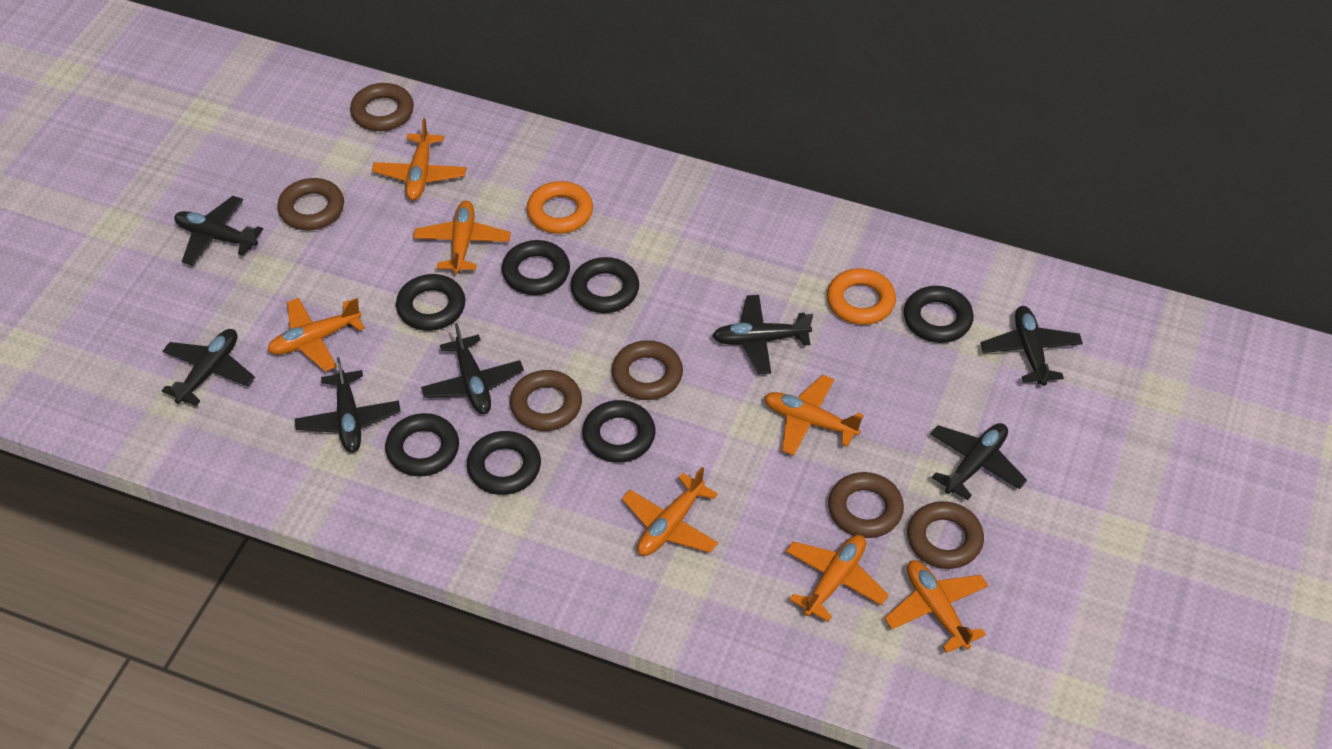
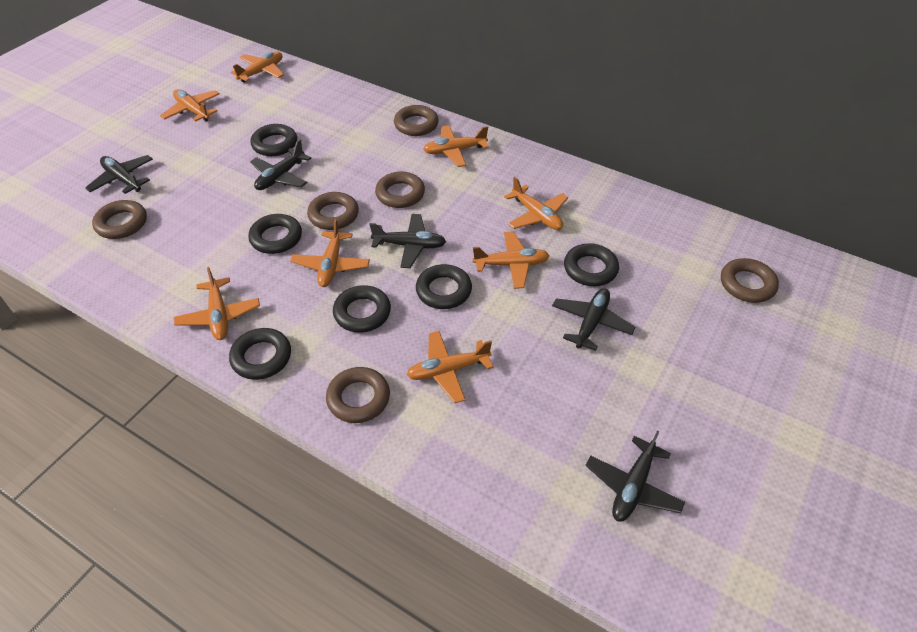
black plane: 7 -> 5
black ring: 7 -> 6
orange plane: 7 -> 8
orange ring: 2 -> 0

